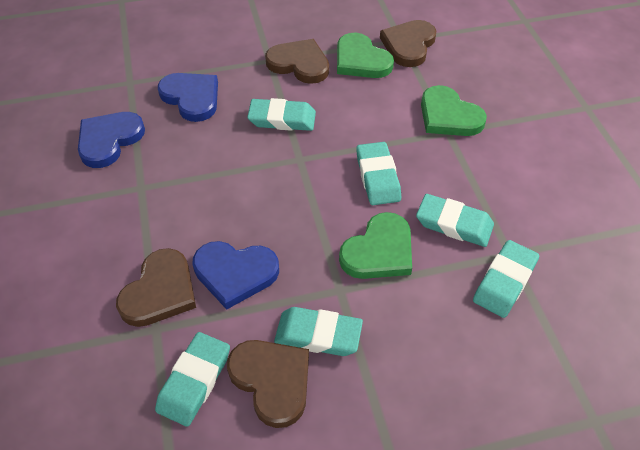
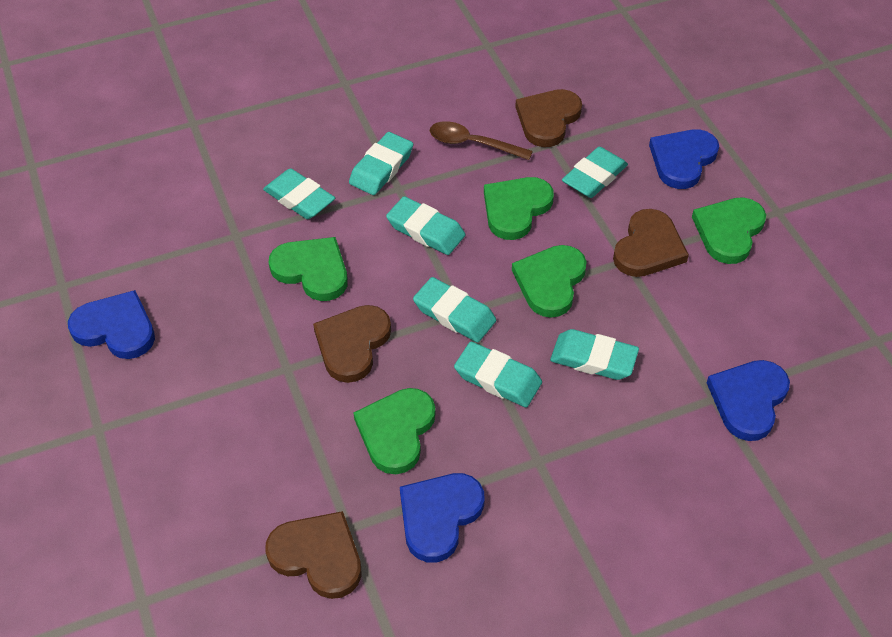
blue heart: 3 -> 4
brown spoon: 0 -> 1
green heart: 3 -> 5
turquoise eraser: 6 -> 7

